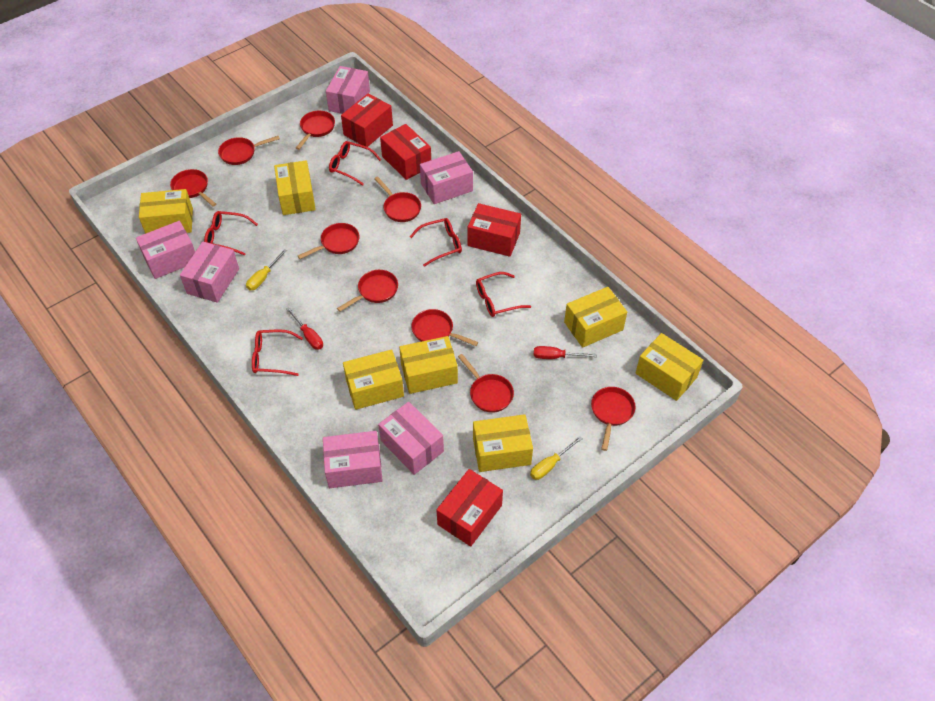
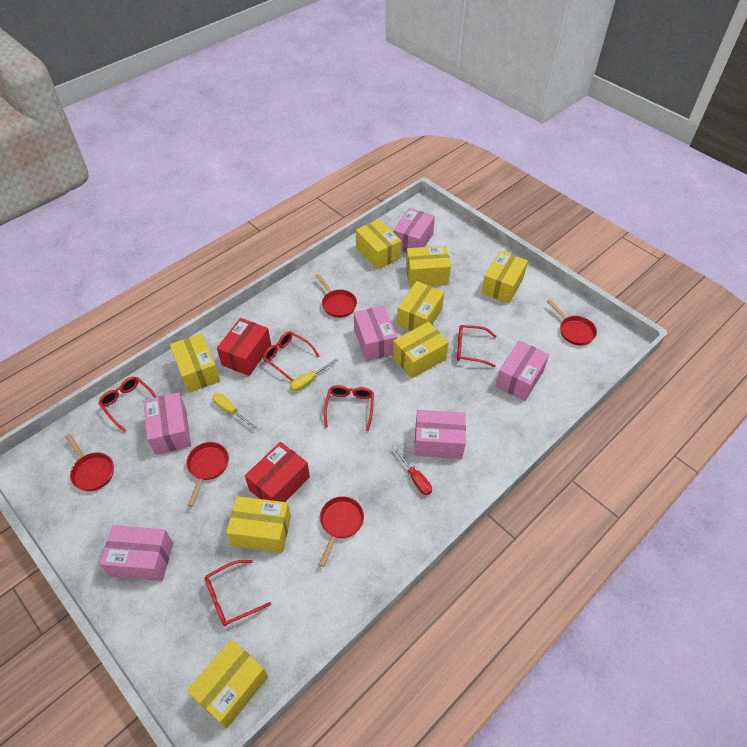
red box: 4 -> 2
red pan: 9 -> 5
red screwdriver: 2 -> 1
yellow box: 7 -> 8

